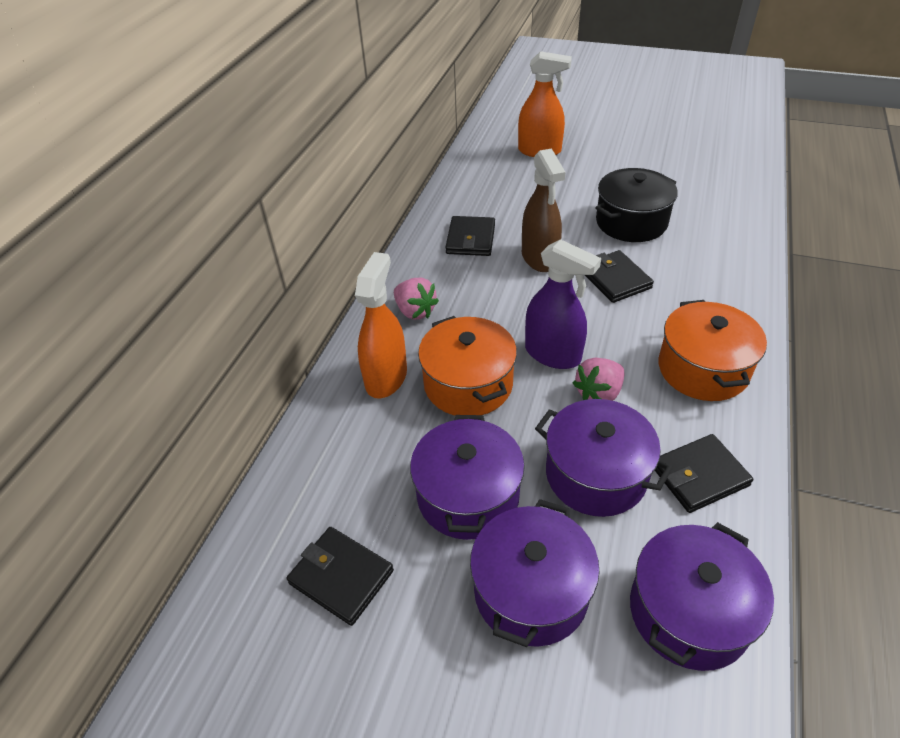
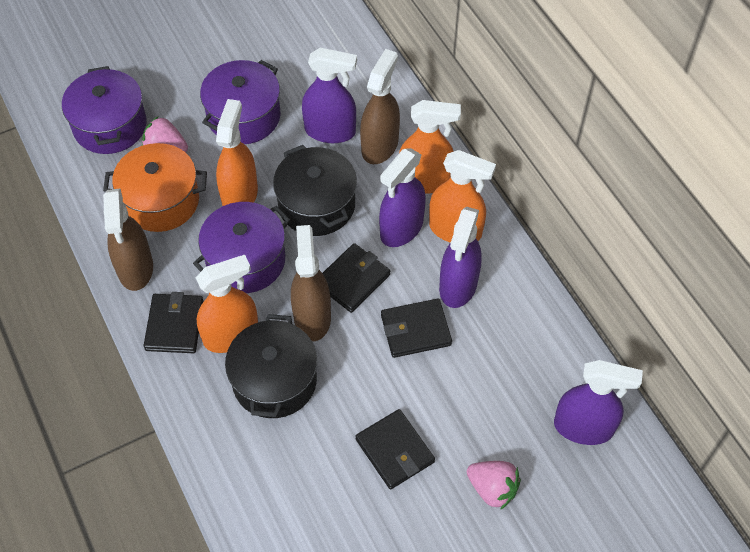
black pot: 1 -> 2
brown spray bottle: 1 -> 3
orange pot: 2 -> 1
orange spray bottle: 2 -> 4
purple pot: 4 -> 3
purple spray bottle: 1 -> 4

